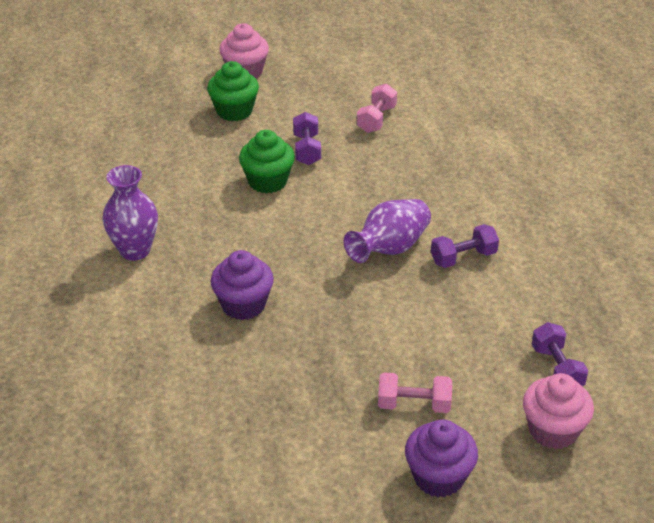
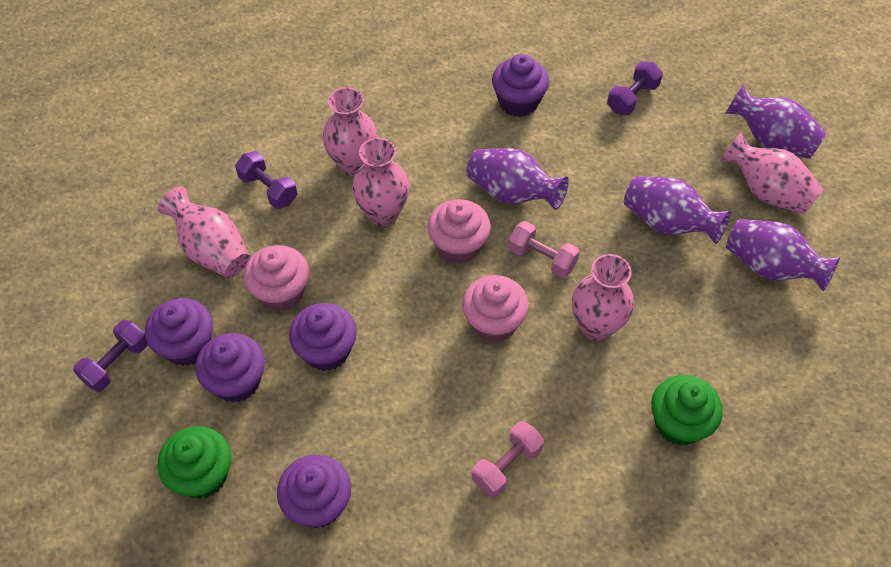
pink cupcake: 2 -> 3
pink vase: 0 -> 5
purple cupcake: 2 -> 5
purple vase: 2 -> 4

